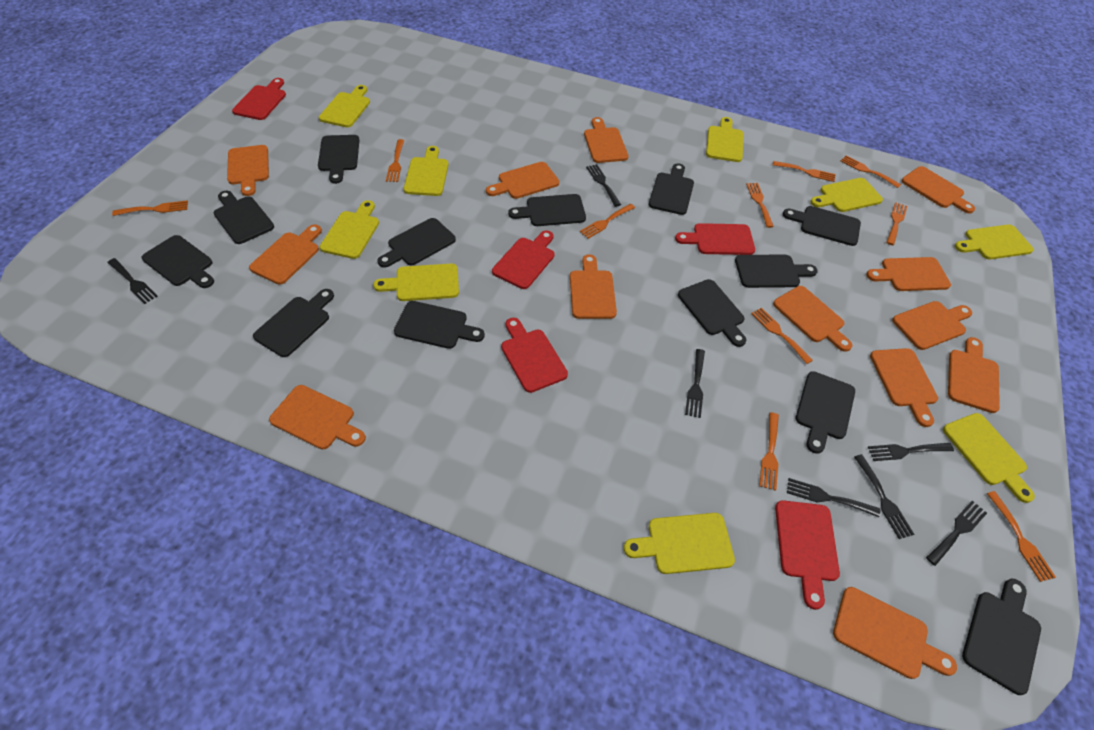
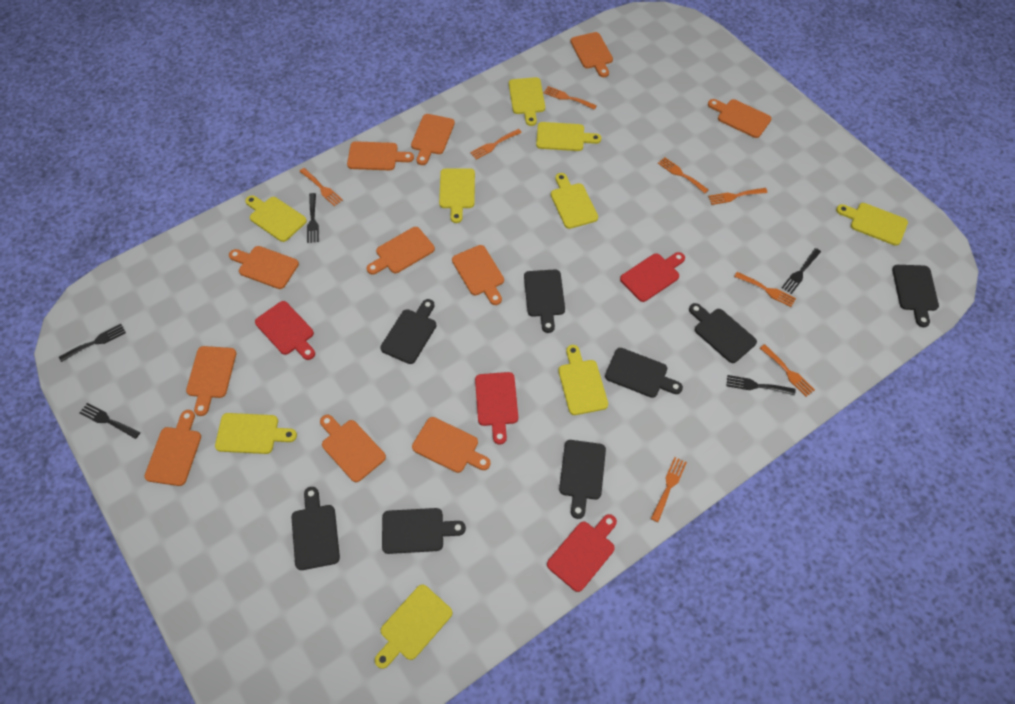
black cutting board: 13 -> 8
black fork: 7 -> 5
orange cutting board: 13 -> 11
orange fork: 10 -> 8
red cutting board: 5 -> 4

